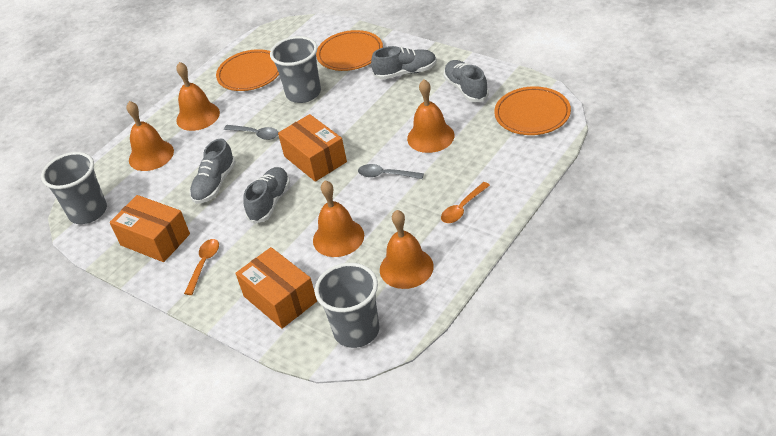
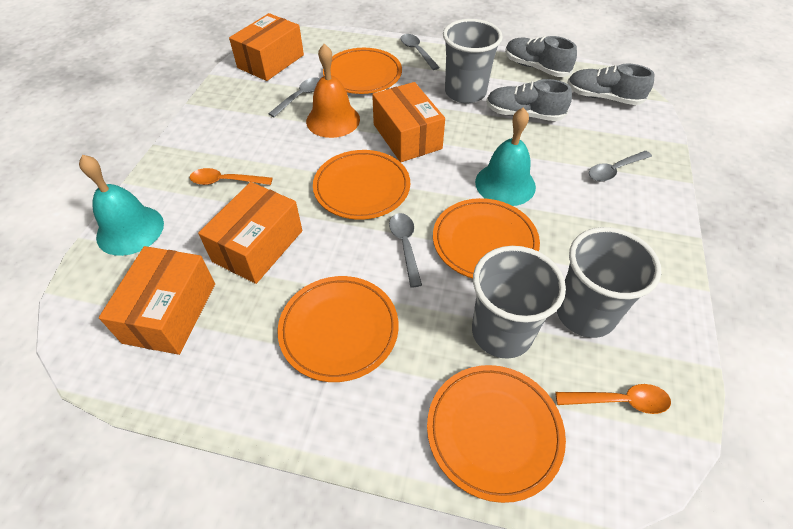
grey shoe: 4 -> 3
grey spoon: 2 -> 4
orange bell: 5 -> 1
orange box: 3 -> 4
orange plate: 3 -> 5
turquoise bell: 0 -> 2

